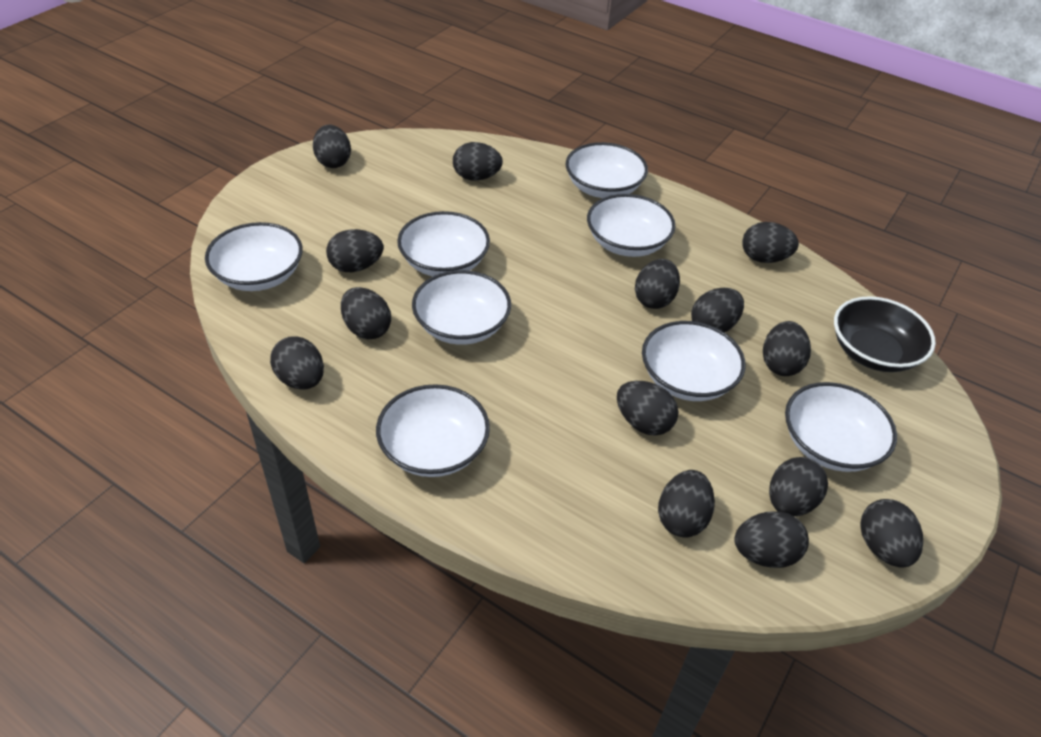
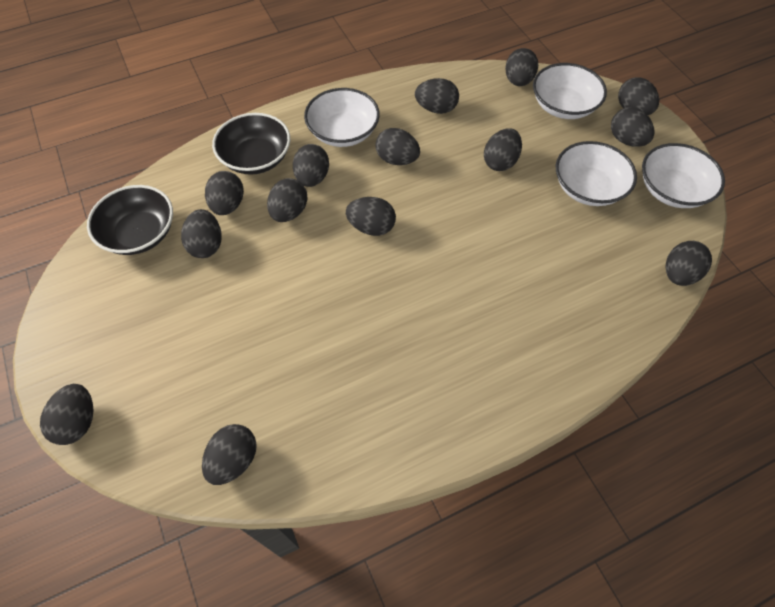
black bowl: 1 -> 2
white bowl: 8 -> 4

